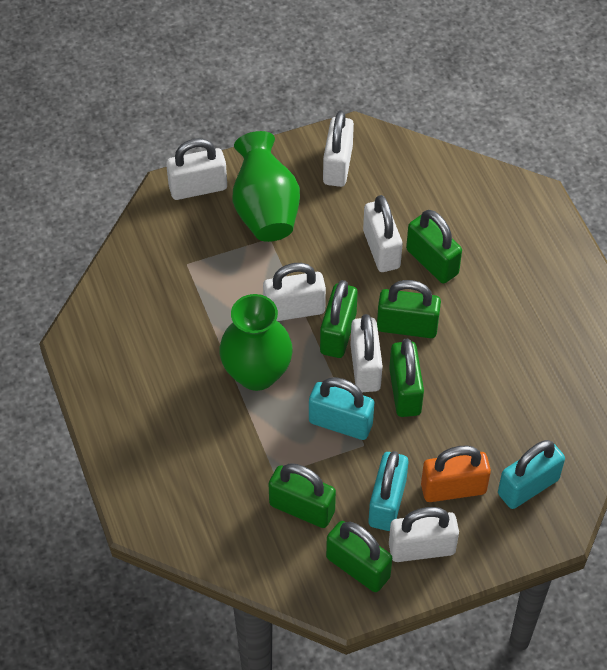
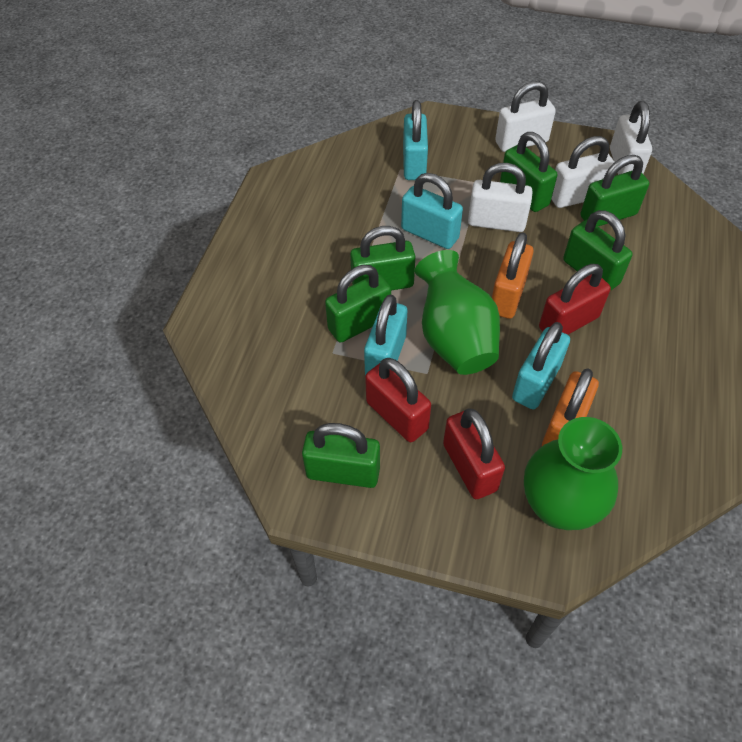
orange padlock: 1 -> 2
red padlock: 0 -> 3
turquoise padlock: 3 -> 4
white padlock: 6 -> 4

